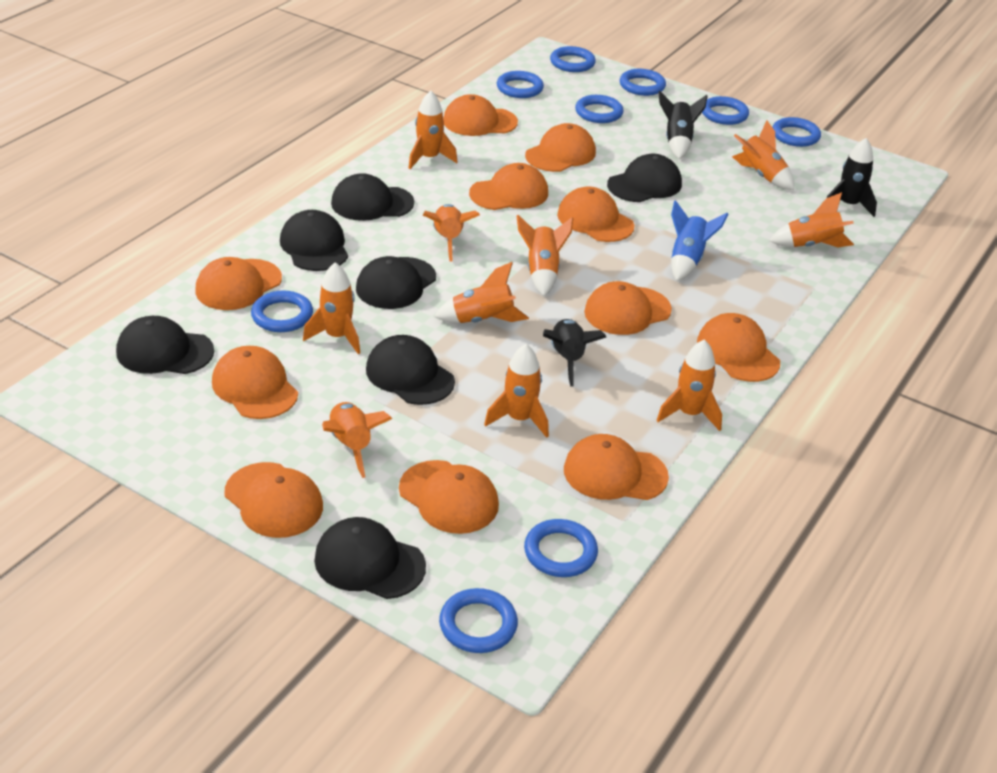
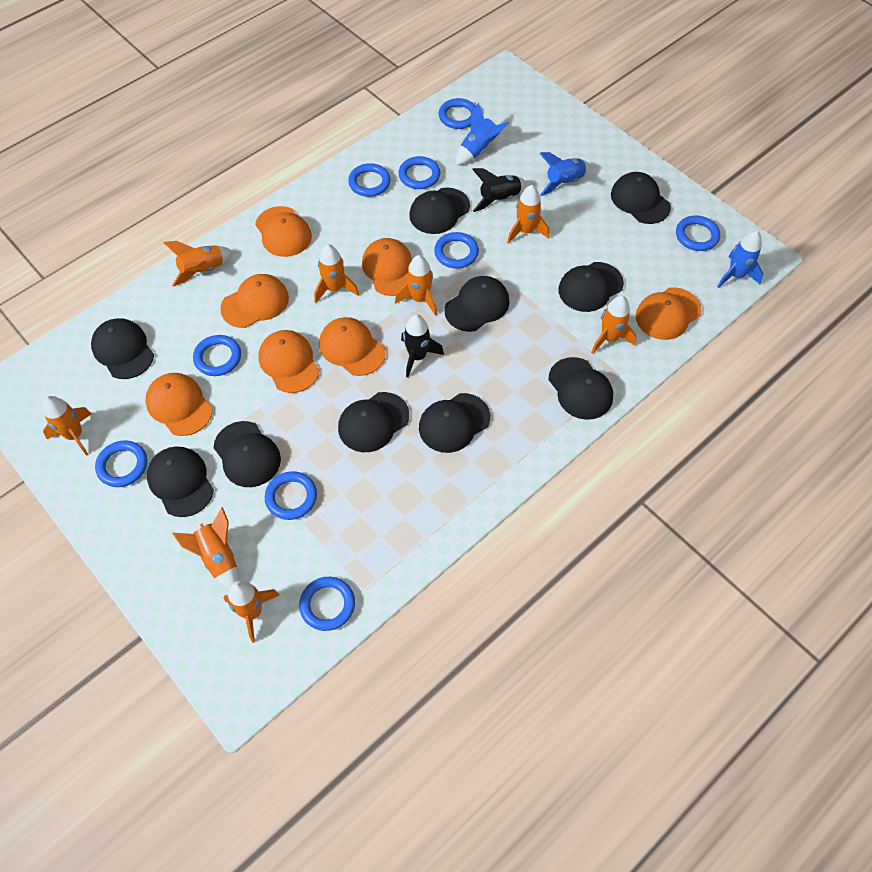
black cap: 7 -> 10
black rocket: 3 -> 2
blue rocket: 1 -> 3
orange cap: 11 -> 7
orange rocket: 10 -> 8

